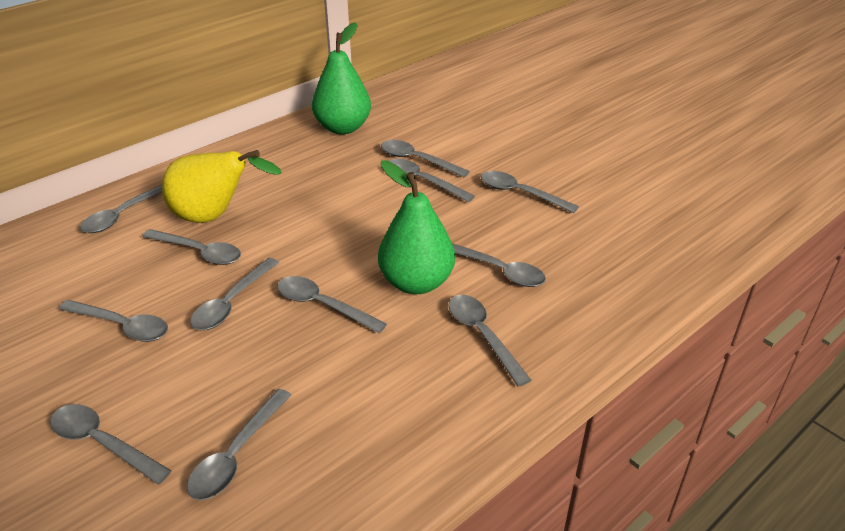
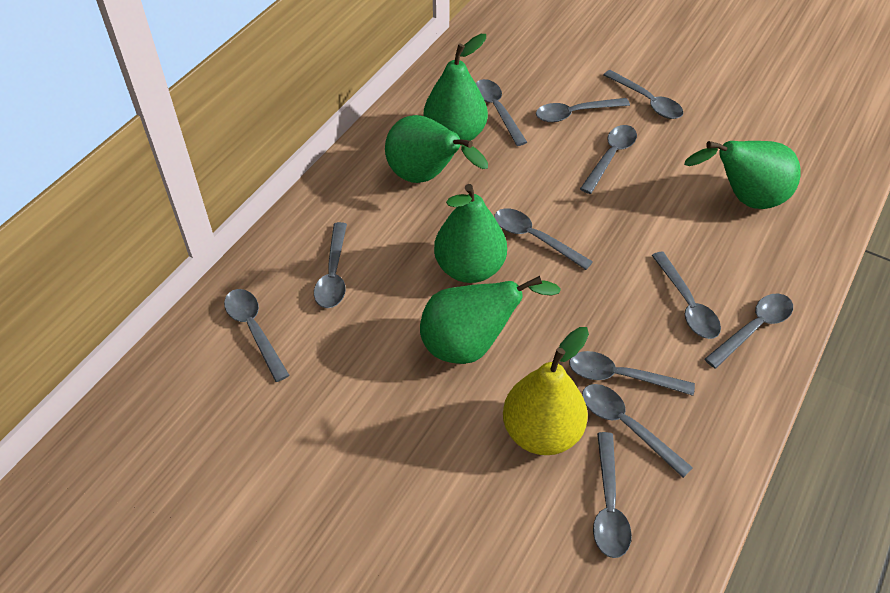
green pear: 2 -> 5

